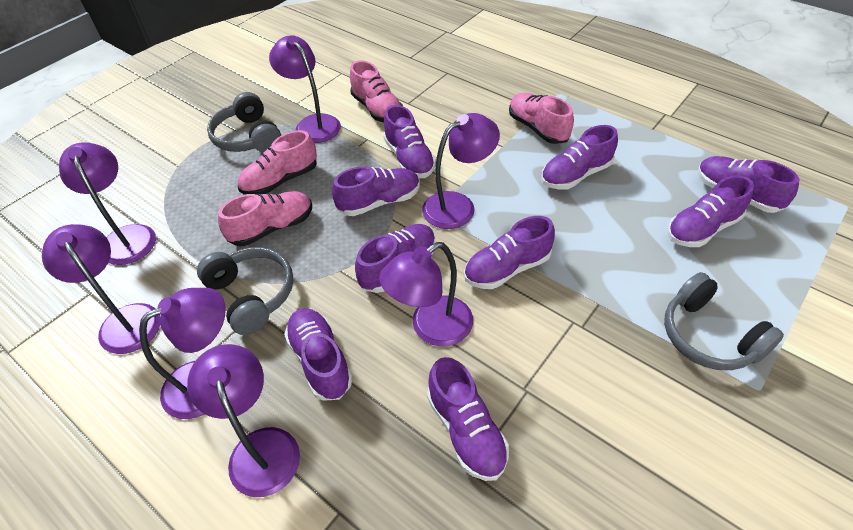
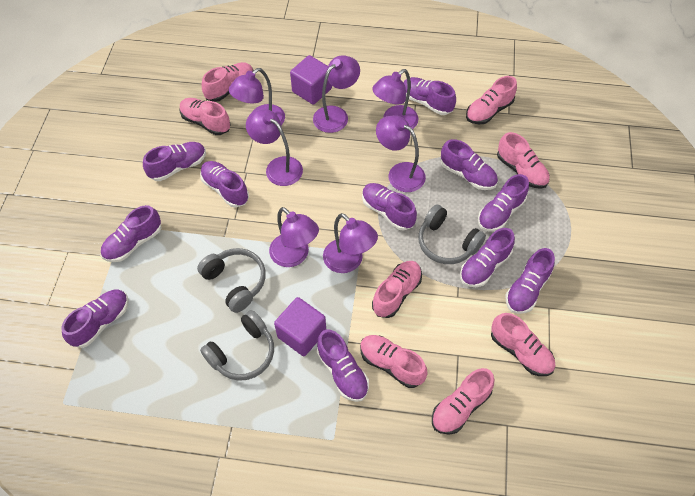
pink shoe: 4 -> 8
purple cube: 0 -> 2
purple shoe: 9 -> 11

